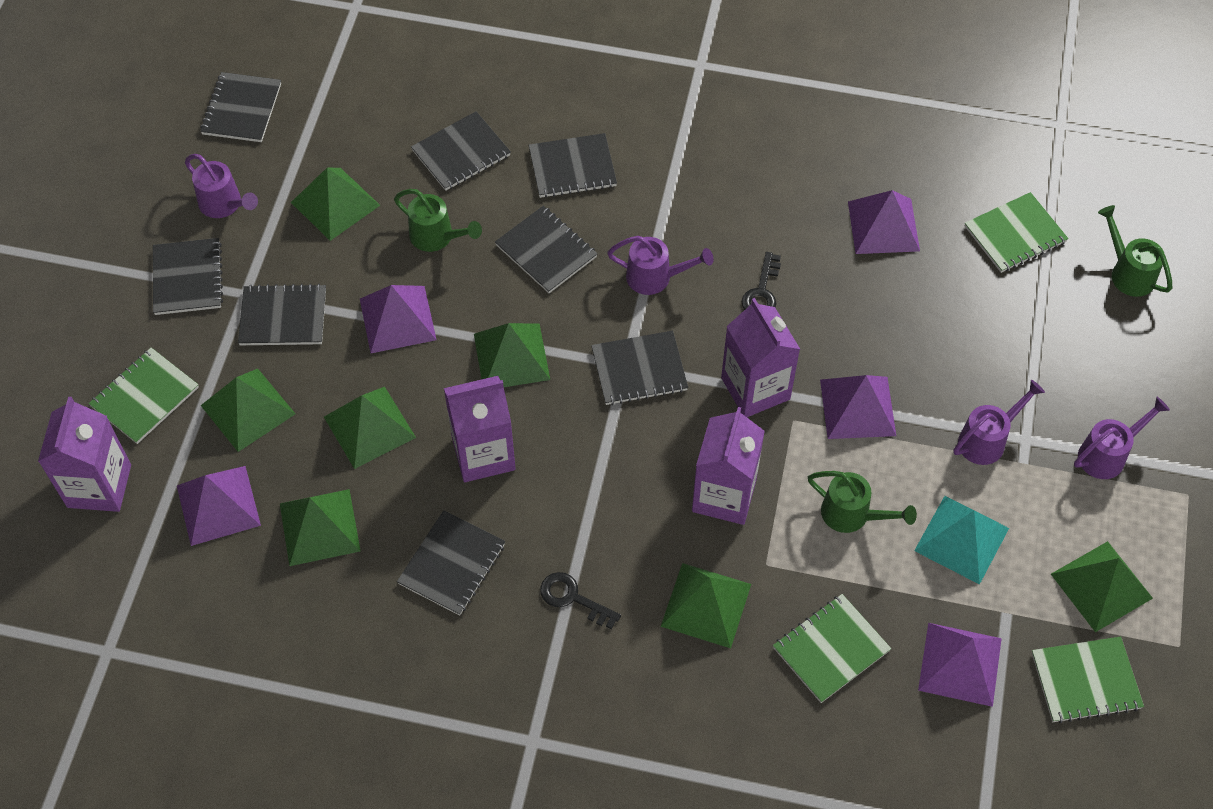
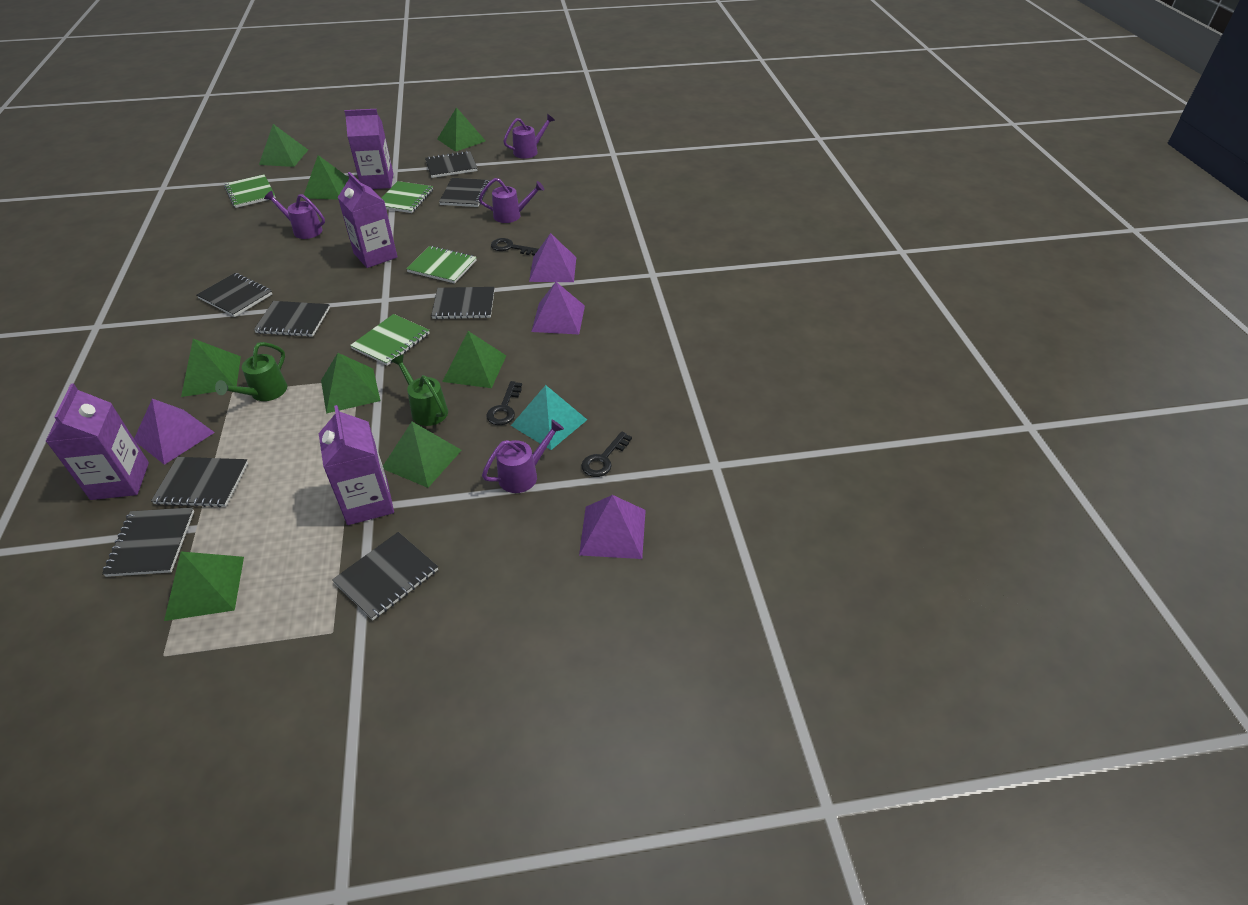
black key: 2 -> 3
green pyramid: 7 -> 8
green watering can: 3 -> 2
purple pyramid: 5 -> 4

